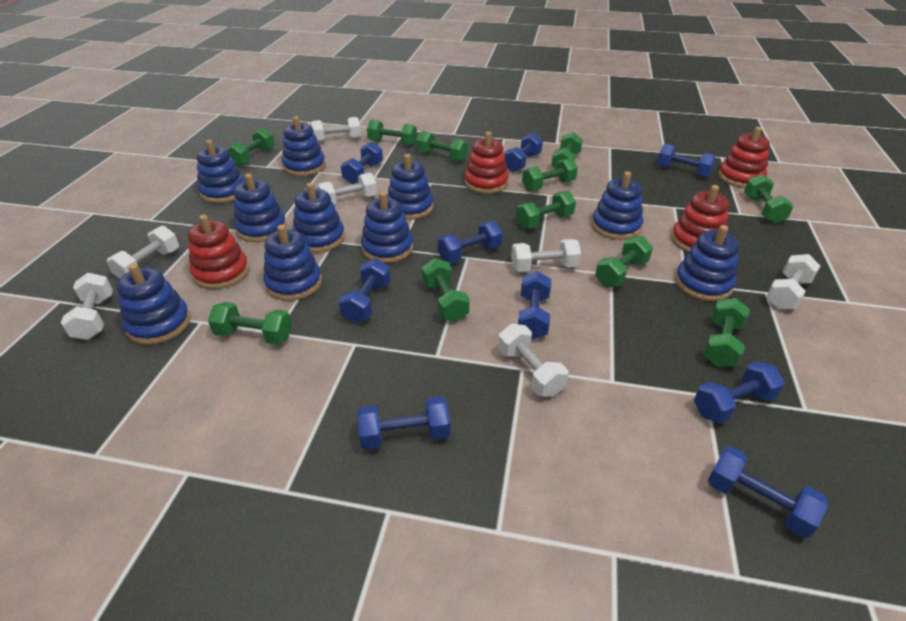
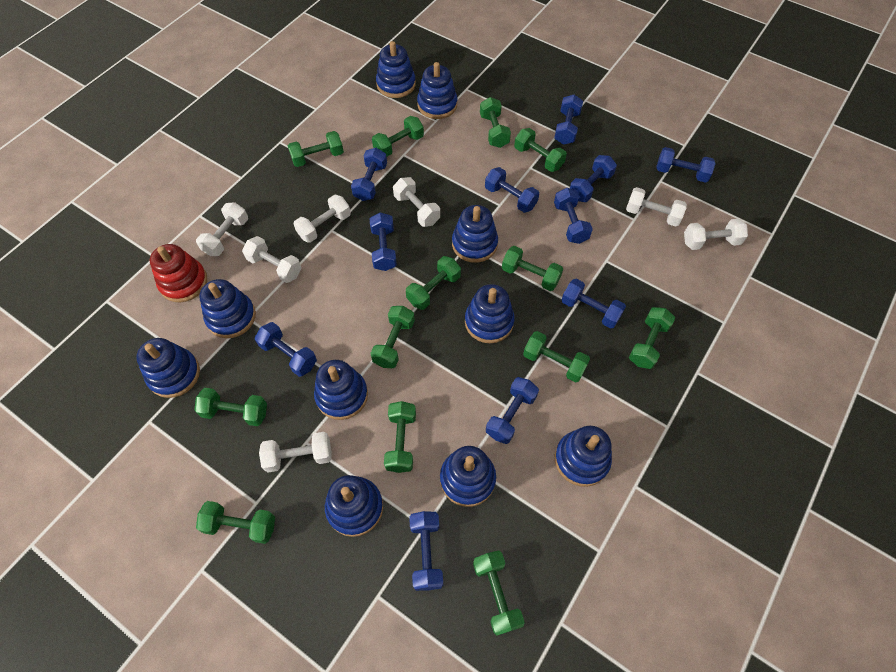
blue dumbbell: 9 -> 11
green dumbbell: 11 -> 13
red stacking toy: 4 -> 1

